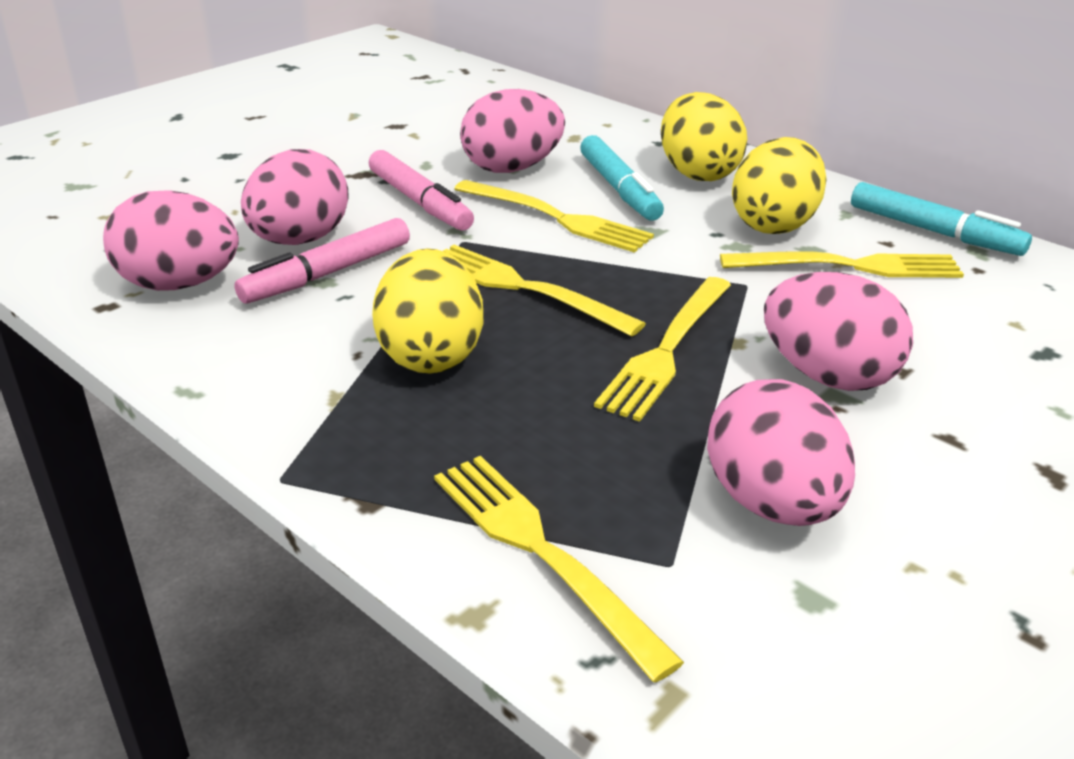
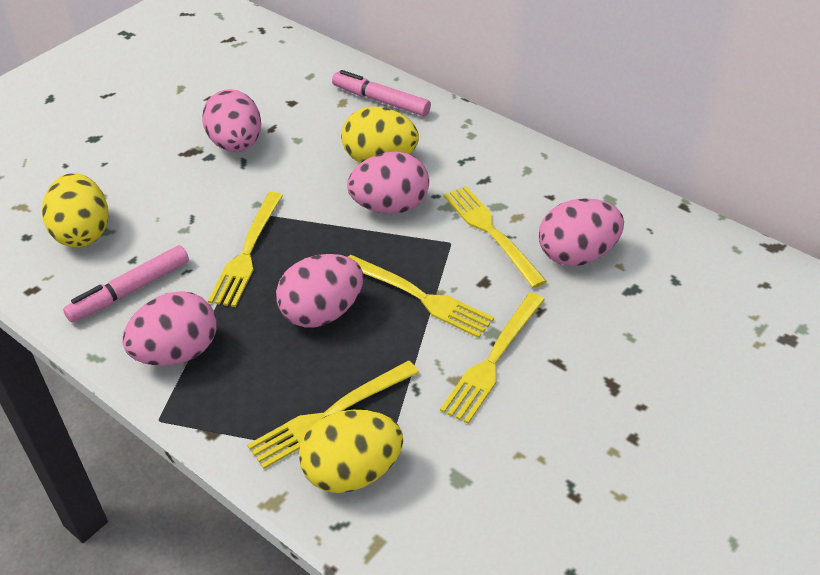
turquoise marker: 2 -> 0

